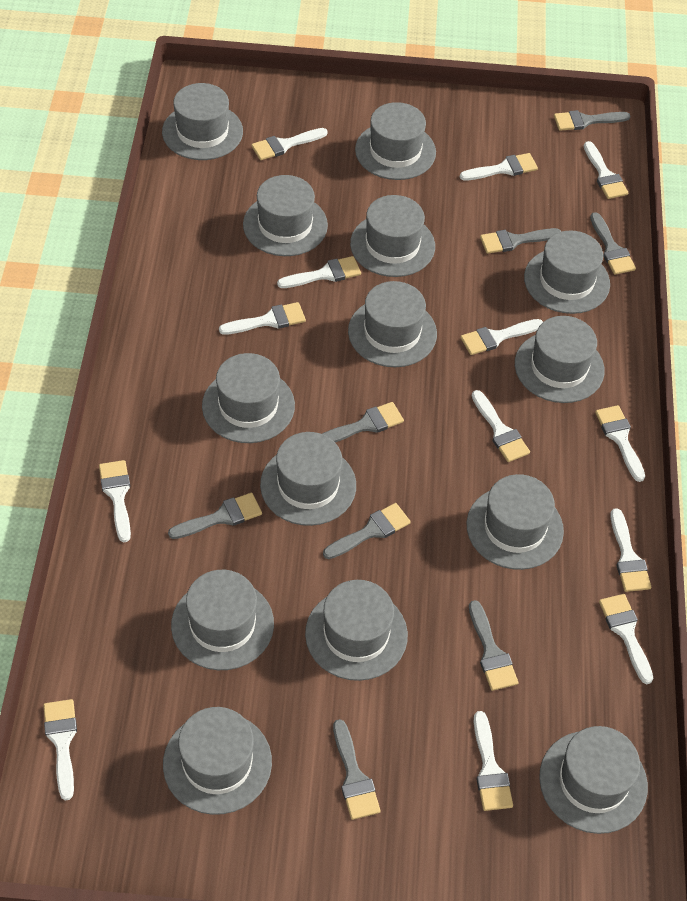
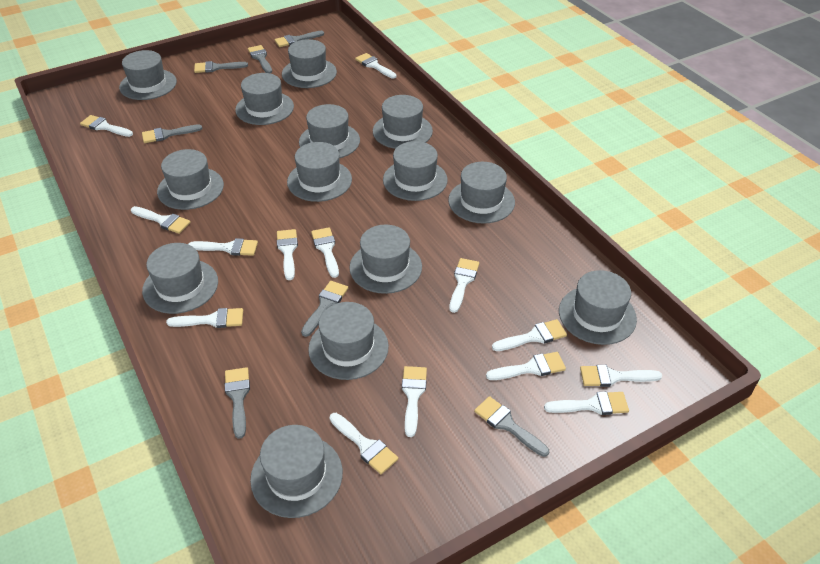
grey brush: 8 -> 7
white brush: 13 -> 14

